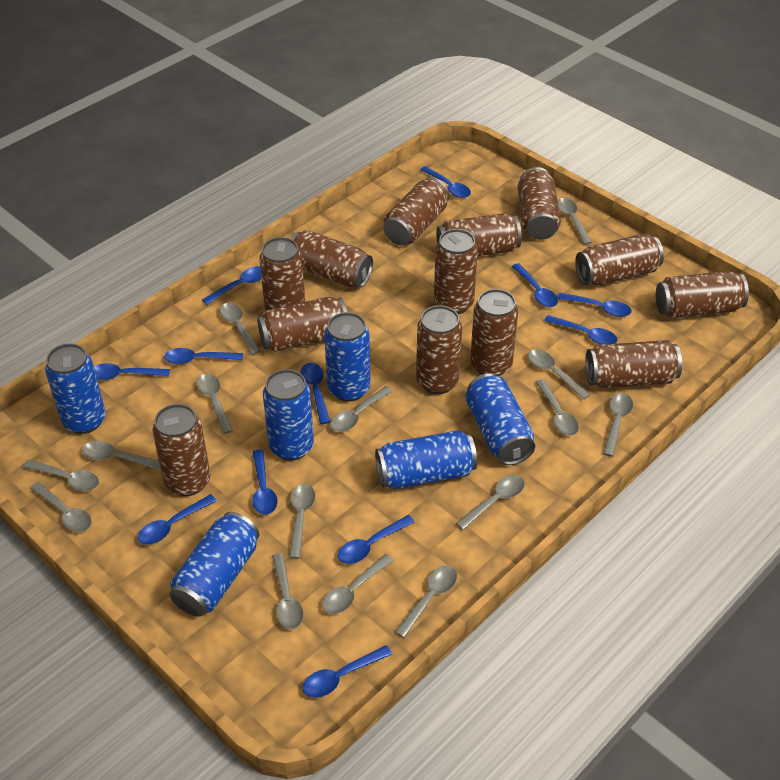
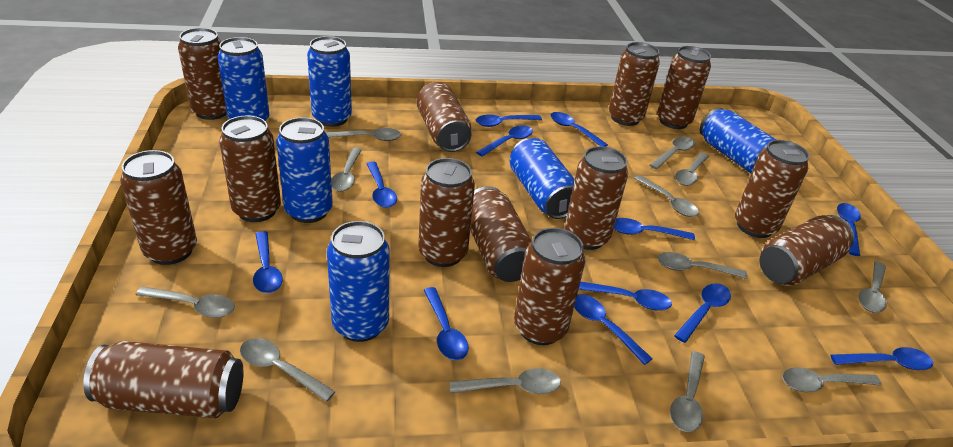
grey spoon: 15 -> 12

